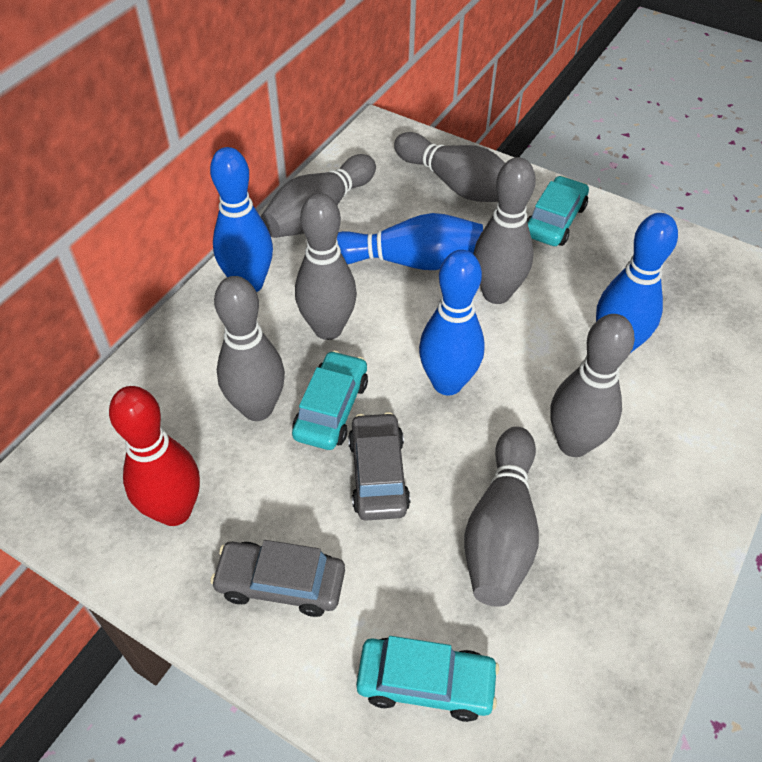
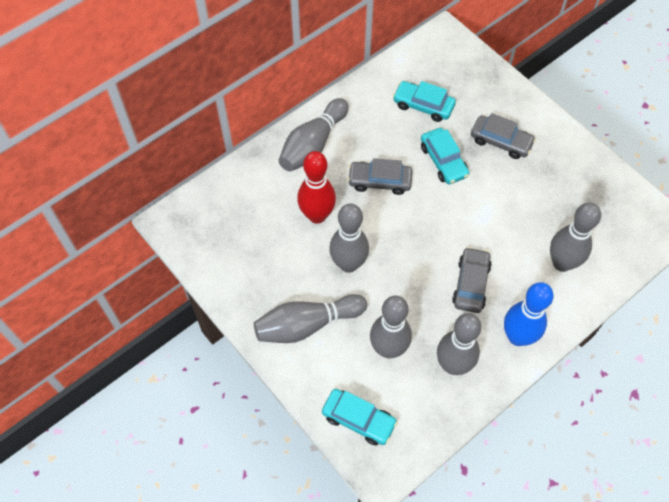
blue bowling pin: 4 -> 1
grey bowling pin: 7 -> 6
grey car: 2 -> 3

